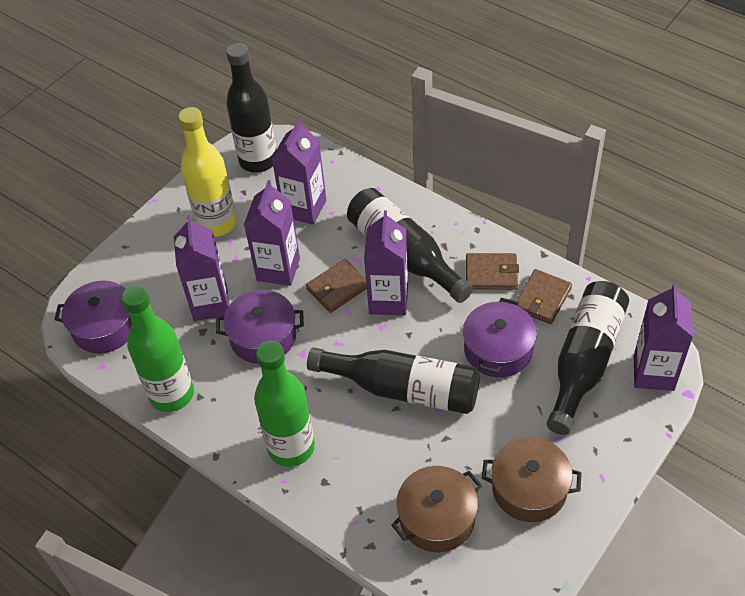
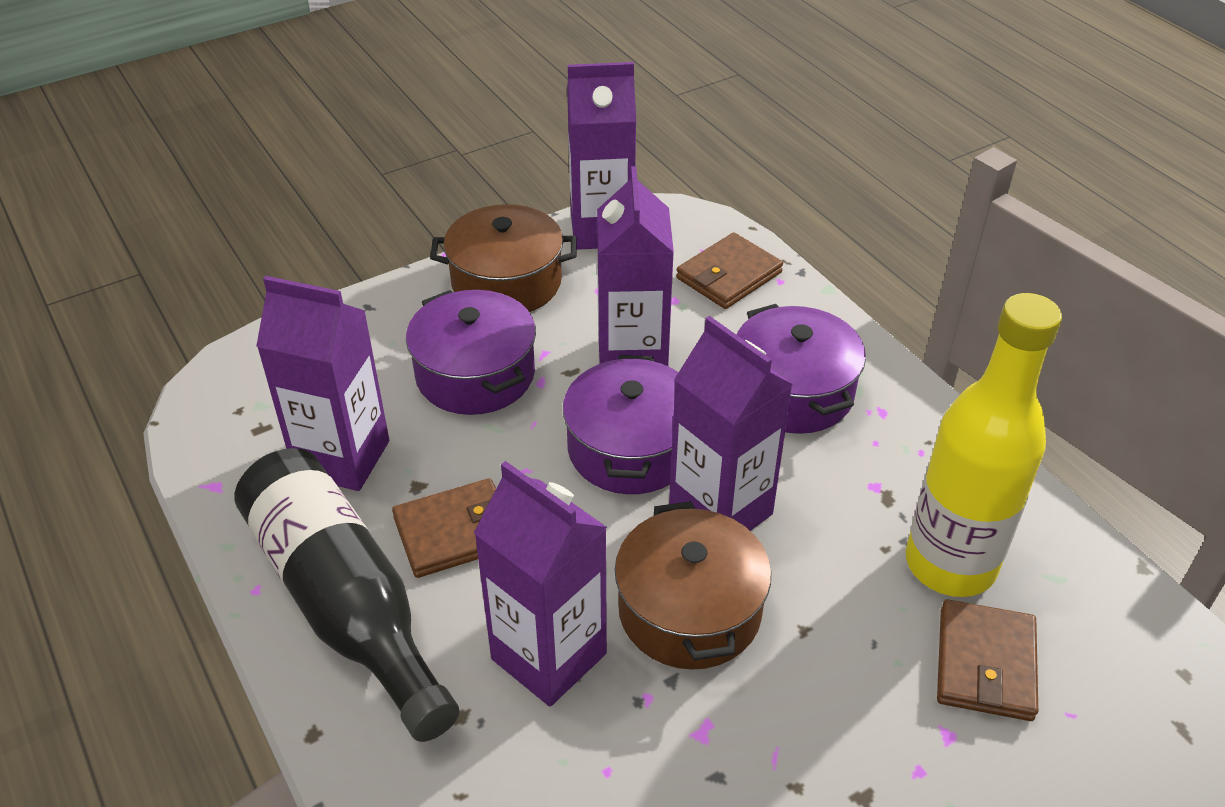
black bottle: 4 -> 1
green bottle: 2 -> 0

